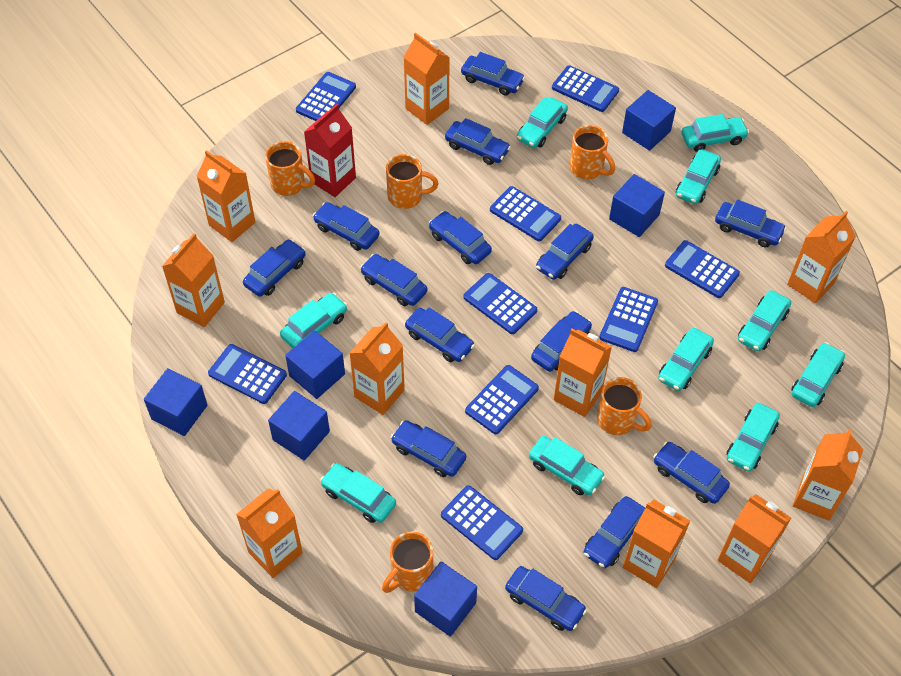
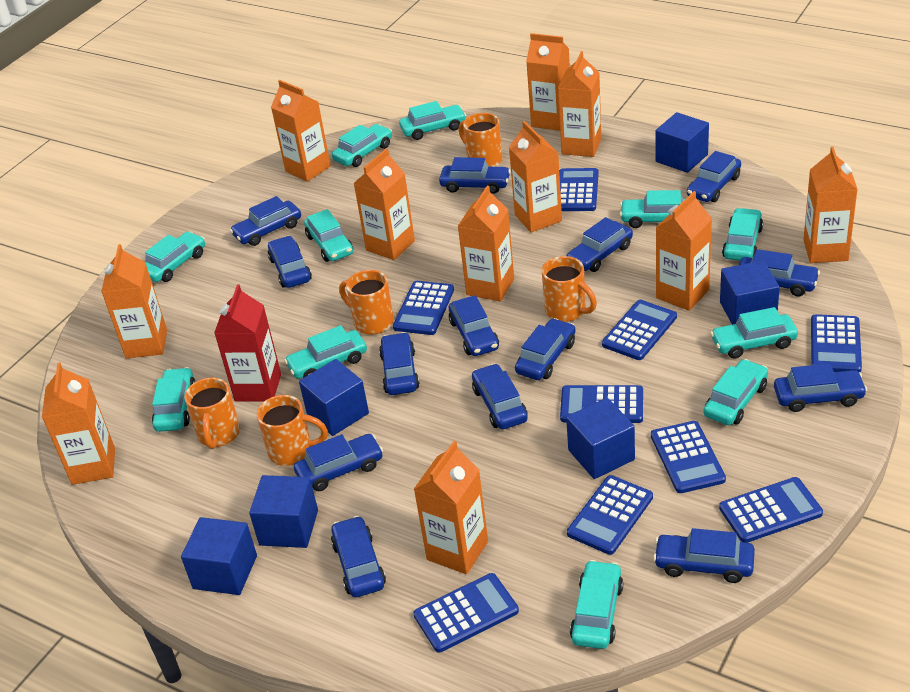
orange carton: 10 -> 11
turquoise car: 10 -> 11

